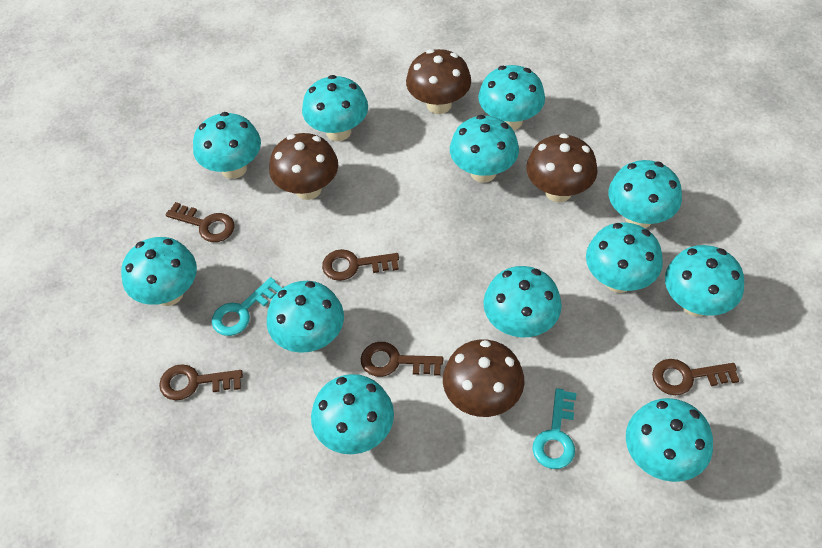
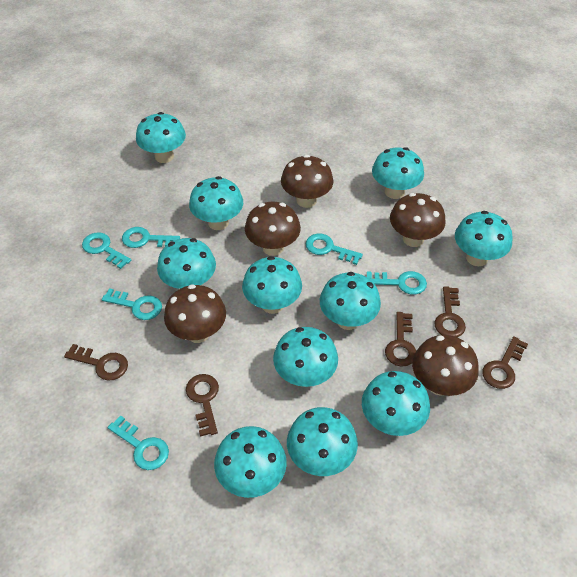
brown mushroom: 4 -> 5
turquoise key: 2 -> 6
turquoise mushroom: 12 -> 11

